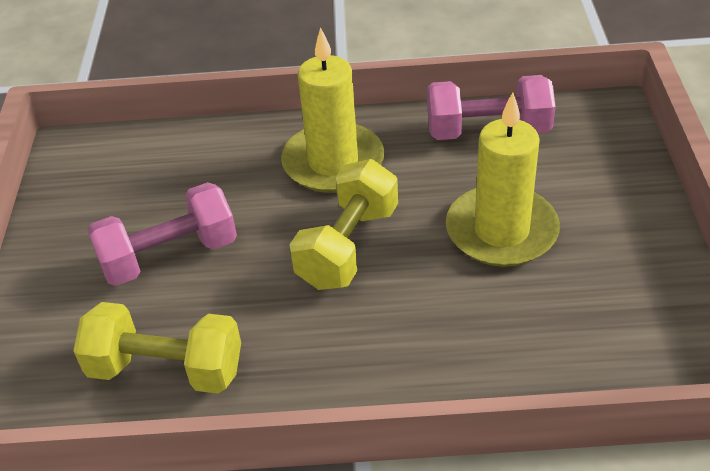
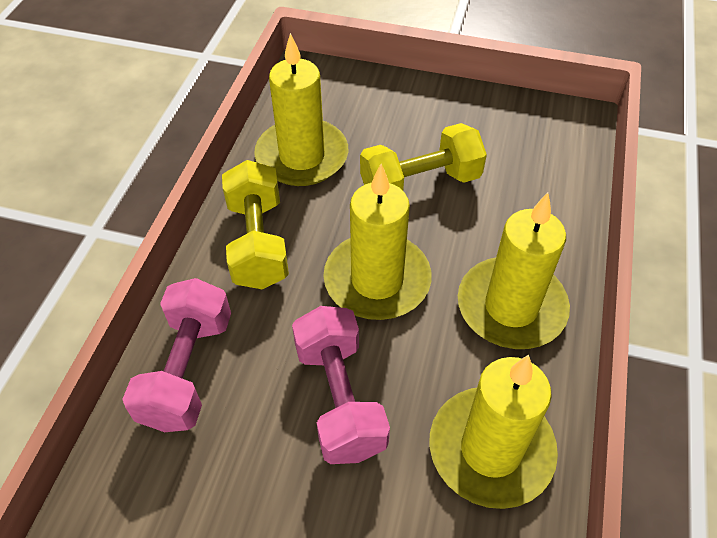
yellow candle: 2 -> 4

